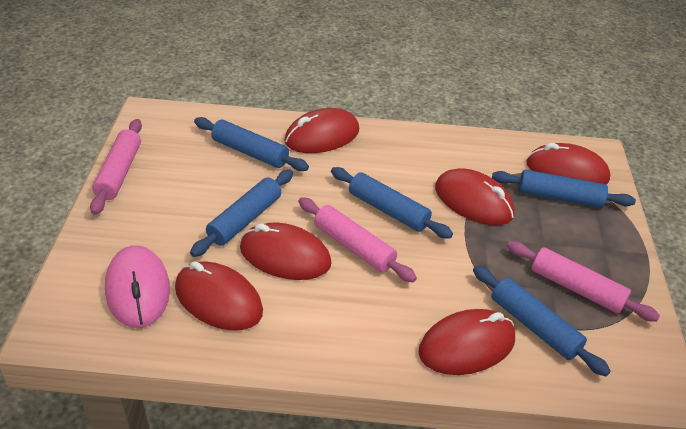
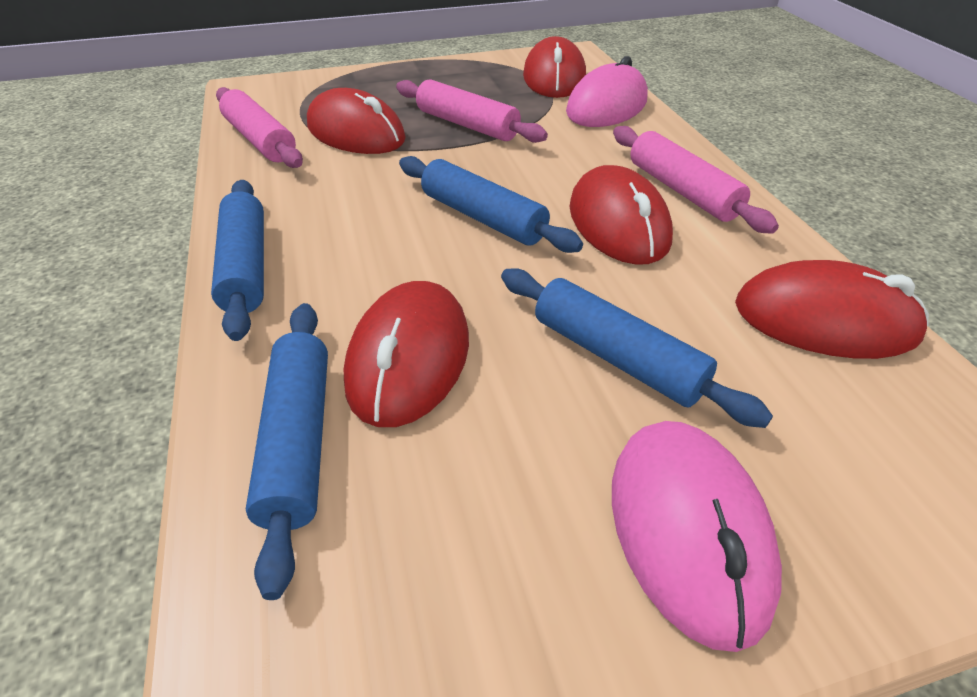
blue rolling pin: 5 -> 4
pink mouse: 1 -> 2
red mouse: 6 -> 5

